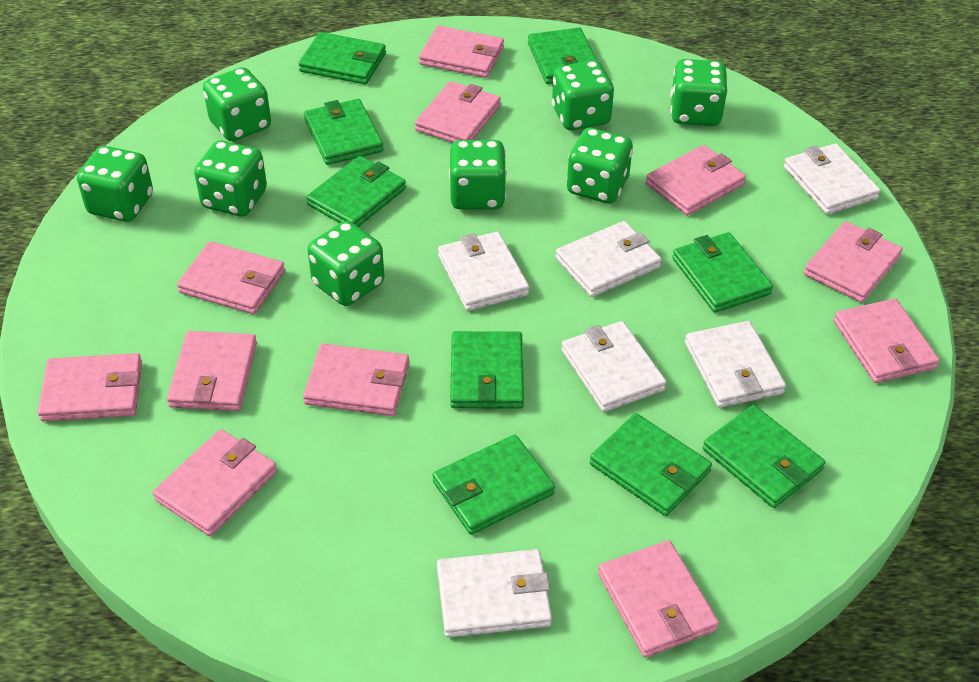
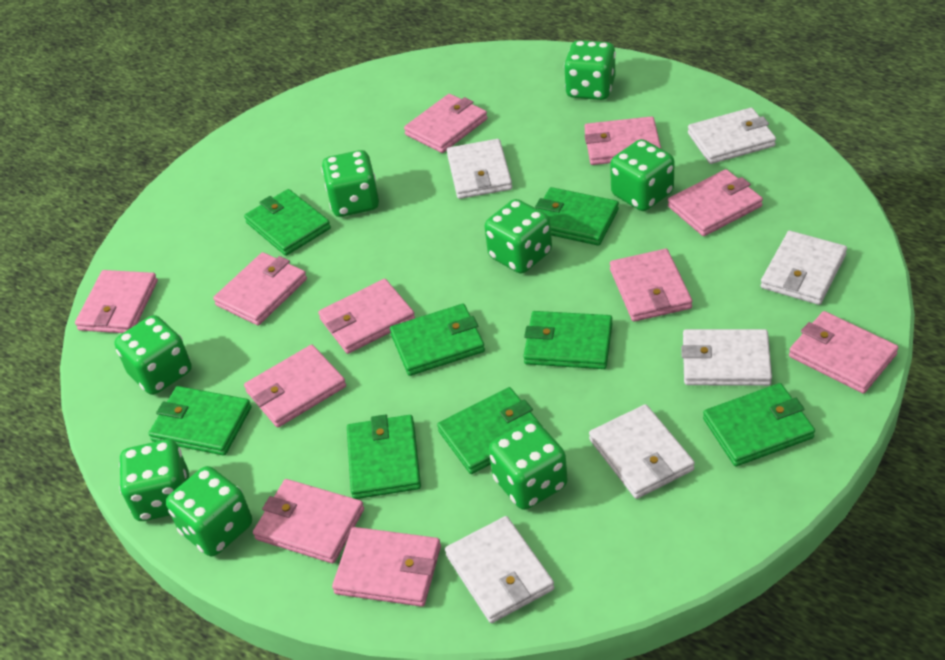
green wallet: 9 -> 8

